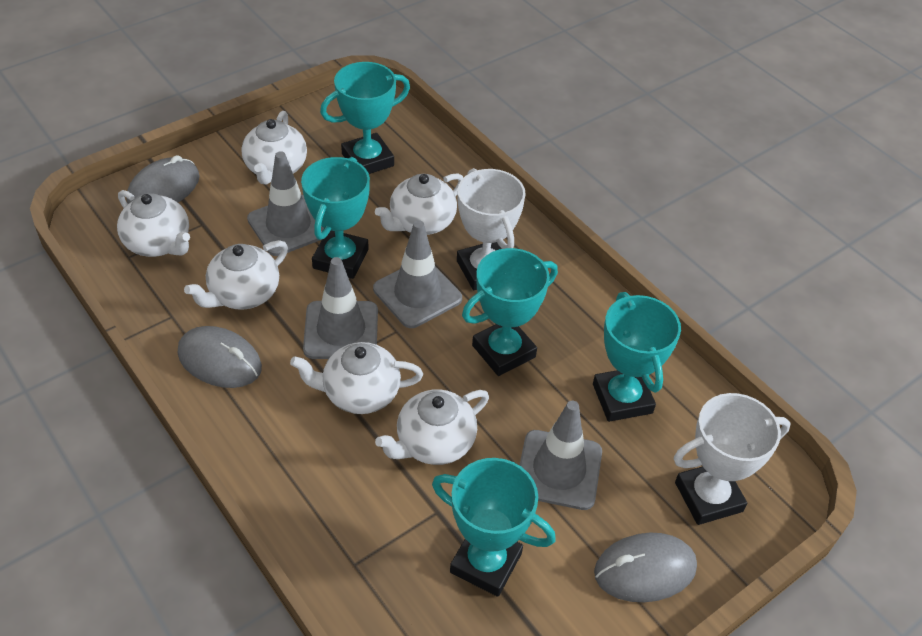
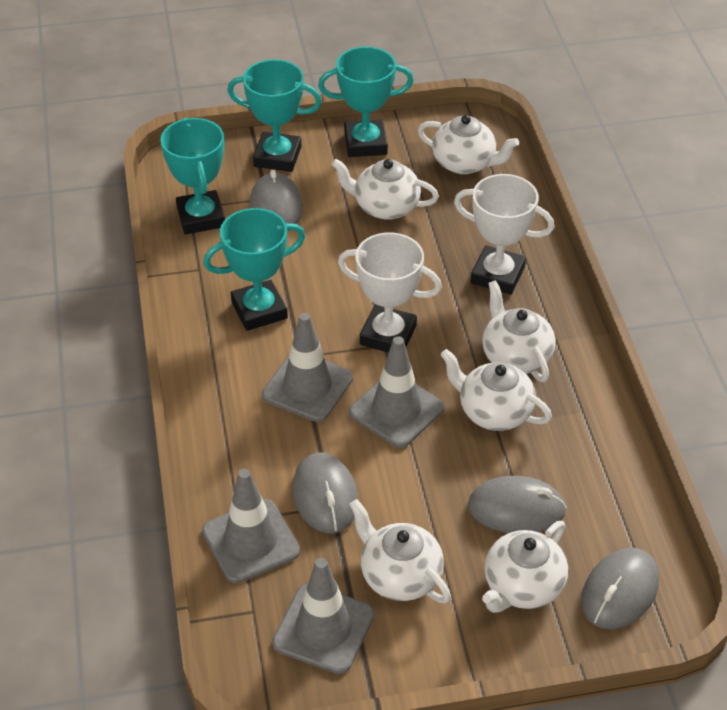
grey mouse: 3 -> 4
turquoise trophy: 5 -> 4

